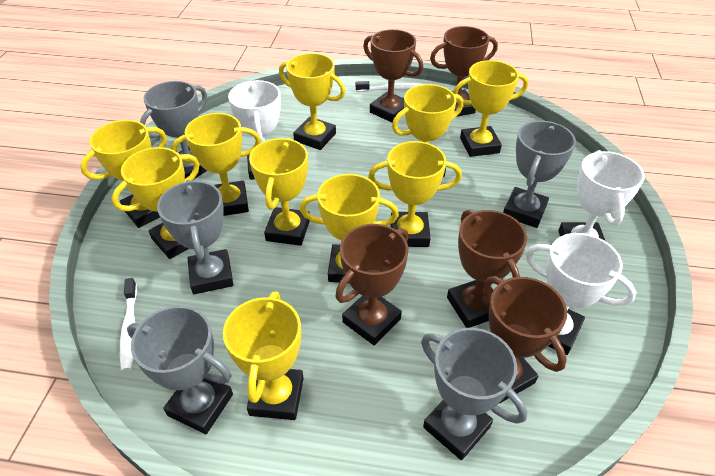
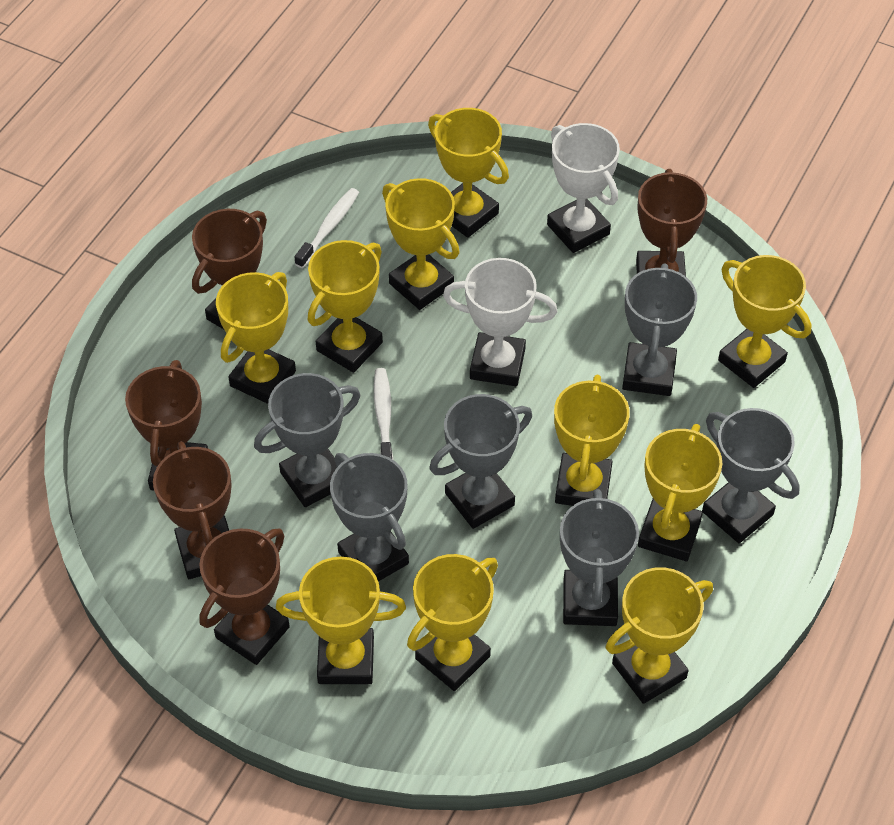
grey trophy: 5 -> 6
white trophy: 3 -> 2

